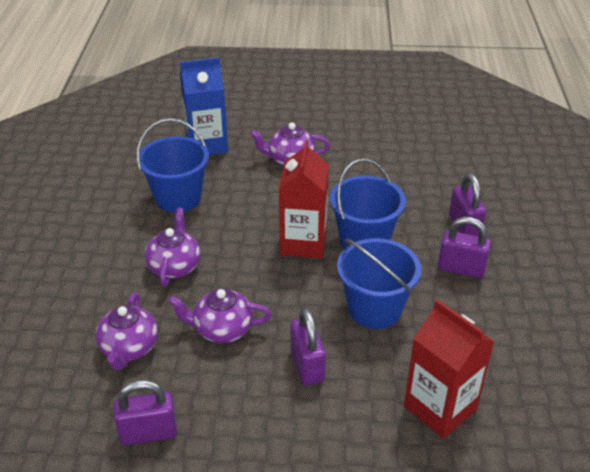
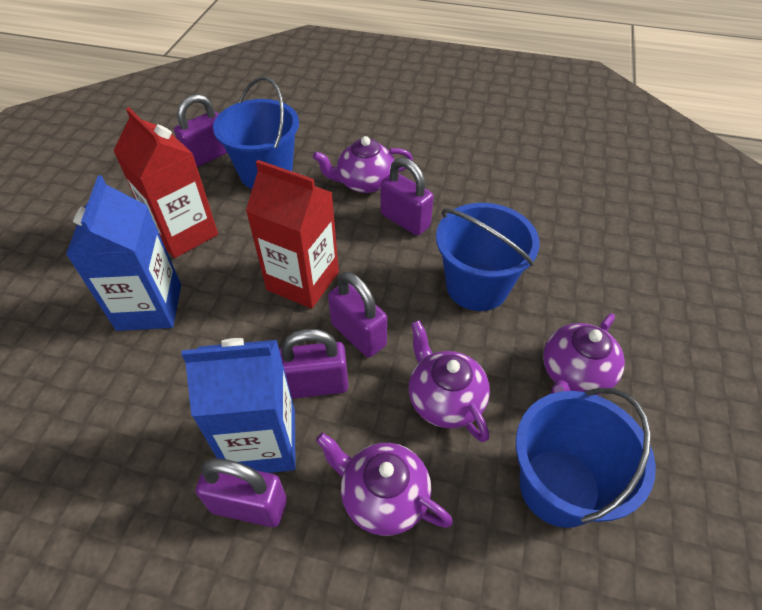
blue carton: 1 -> 2
purple padlock: 4 -> 5

